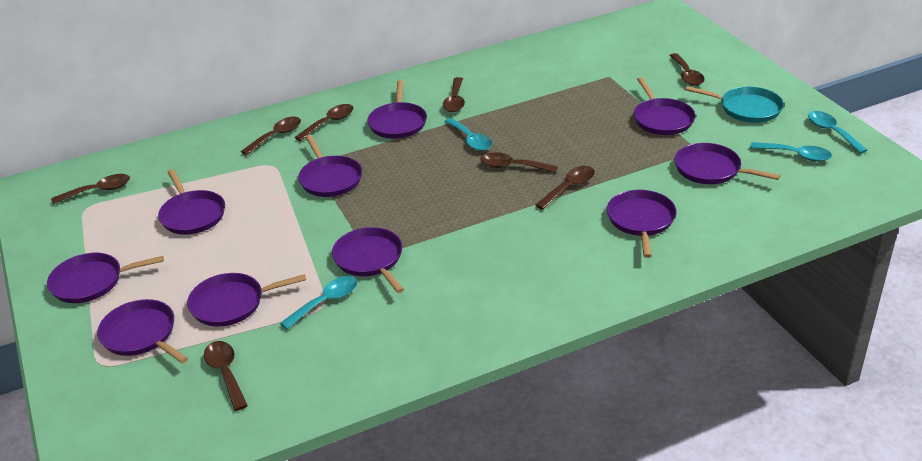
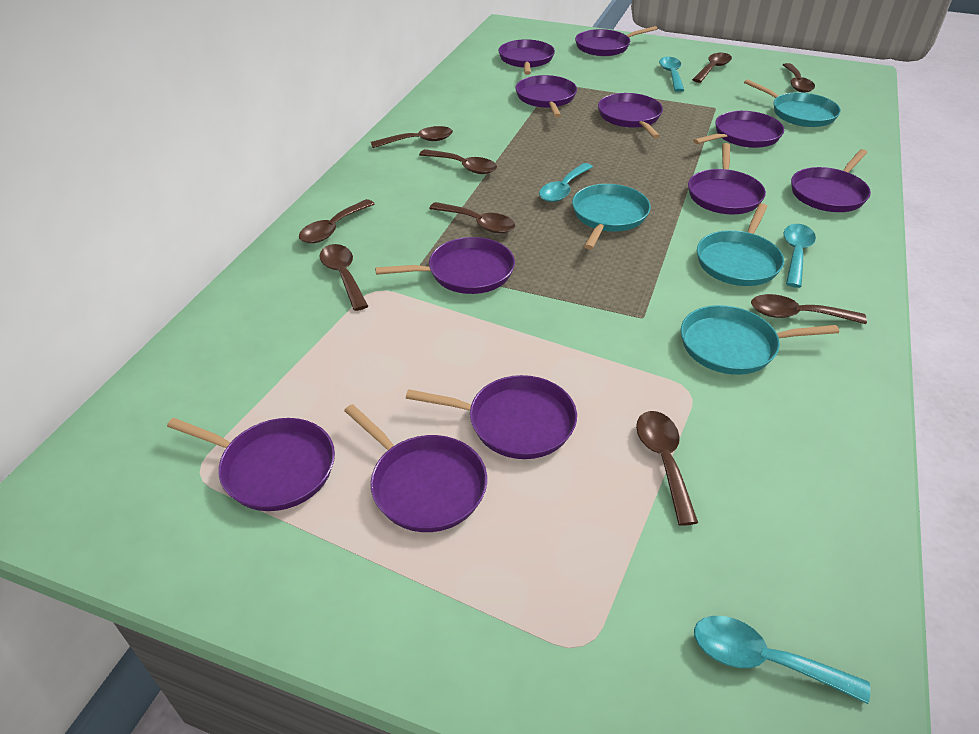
brown spoon: 8 -> 9
purple pan: 10 -> 11
turquoise pan: 1 -> 4

